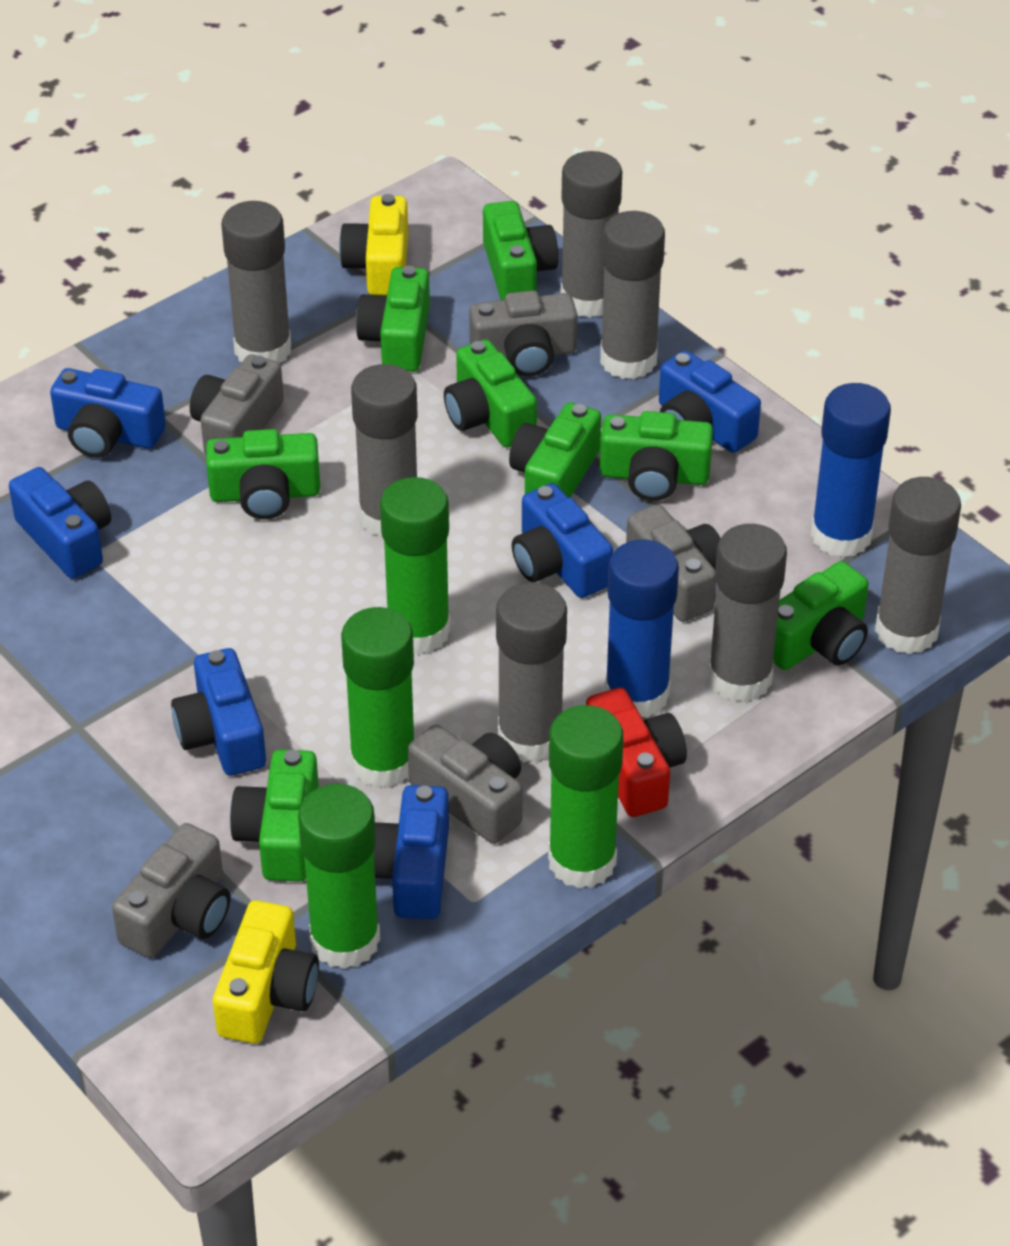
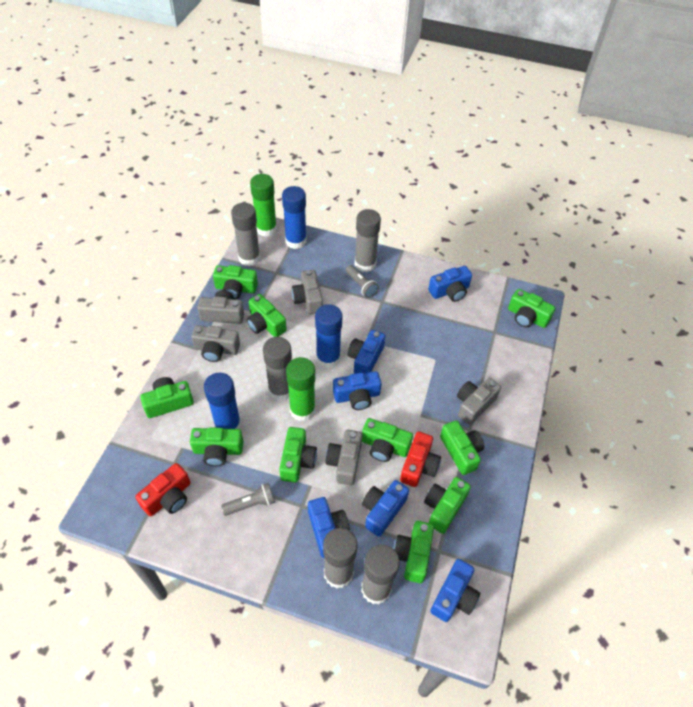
blue glue stick: 2 -> 3
green camera: 8 -> 10
green glue stick: 4 -> 2
grey flashlight: 0 -> 2
grey glue stick: 7 -> 5
red camera: 1 -> 2
yellow camera: 2 -> 0

